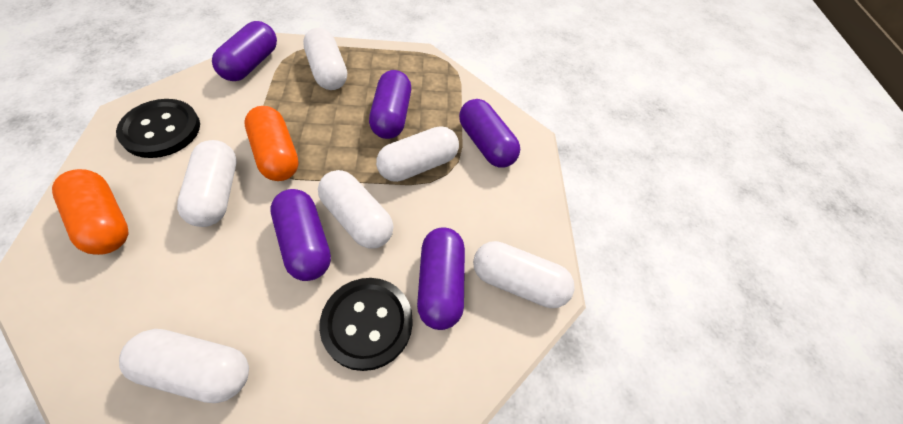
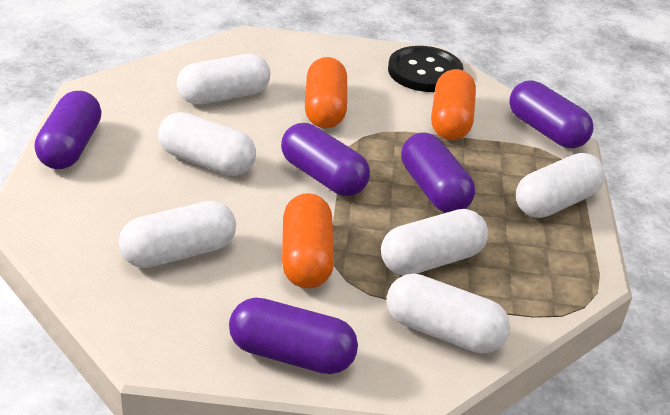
black button: 2 -> 1
orange capsule: 2 -> 3

